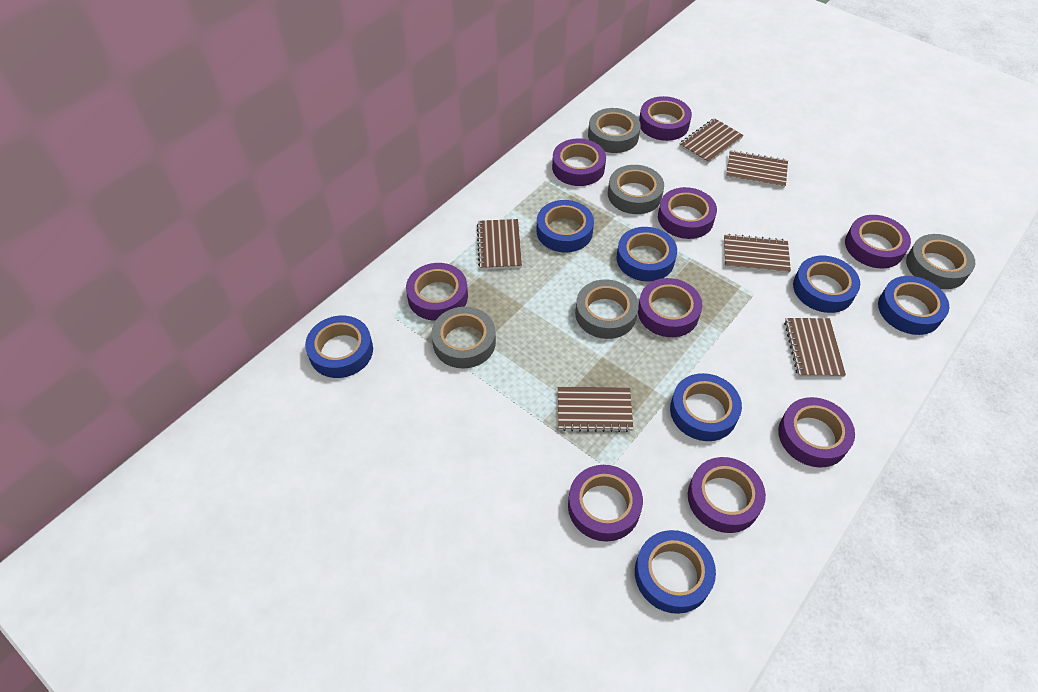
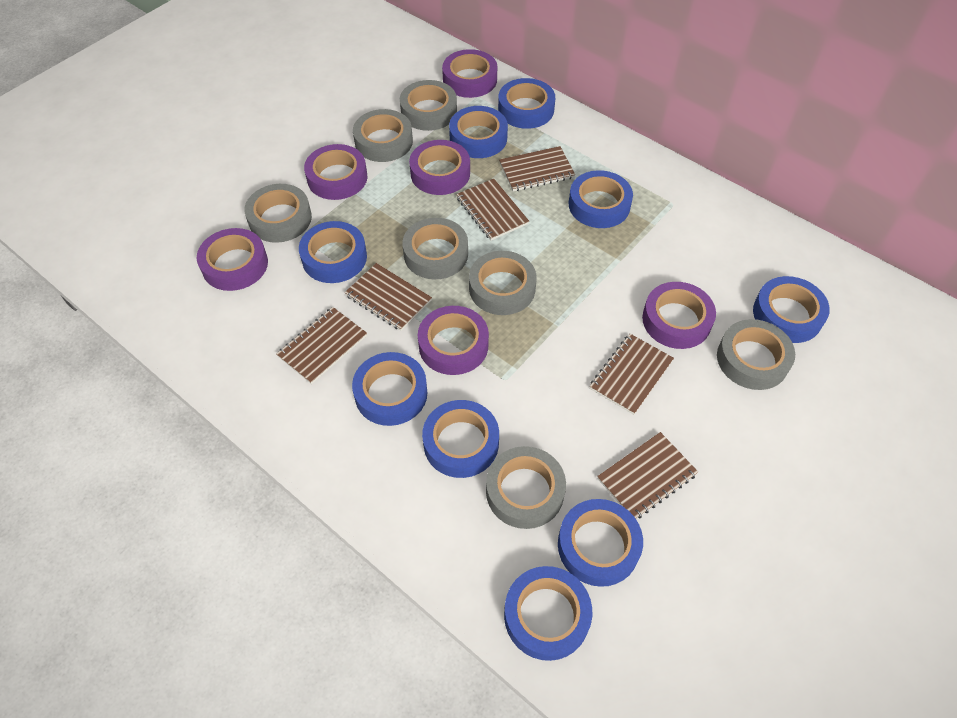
blue tape: 7 -> 9
grey tape: 5 -> 7
purple tape: 9 -> 6

